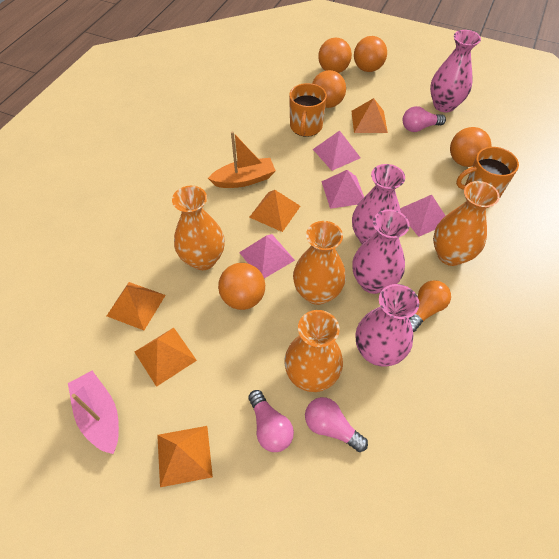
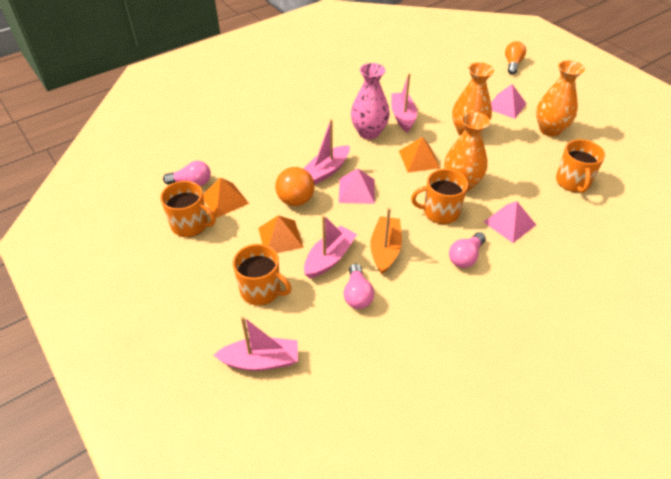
orange ball: 5 -> 1
orange mug: 2 -> 4
orange pyramid: 5 -> 3
orange vase: 4 -> 3
pink boat: 1 -> 4
pink pyramid: 4 -> 3
pink vase: 4 -> 1

